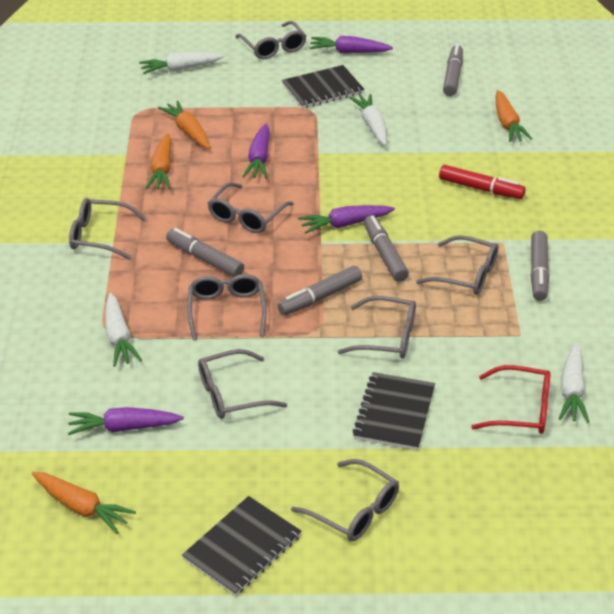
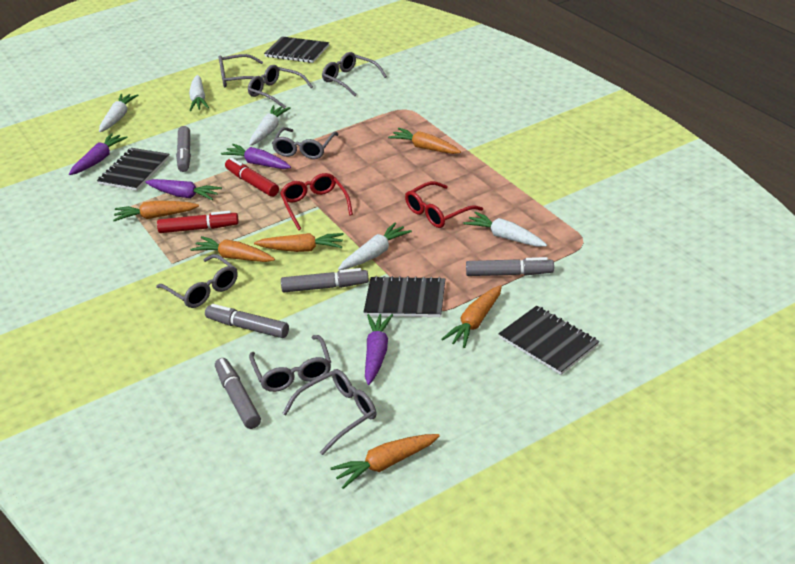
black notebook: 3 -> 4
grey glasses: 8 -> 7
orange carrot: 4 -> 6
red glasses: 1 -> 2
red marker: 1 -> 2
white carrot: 4 -> 5

